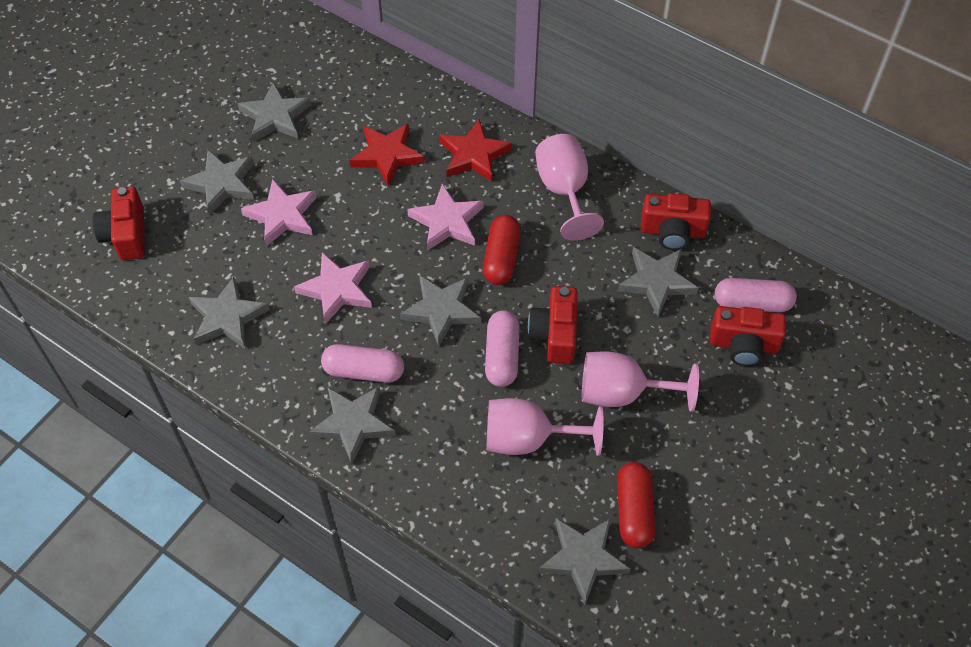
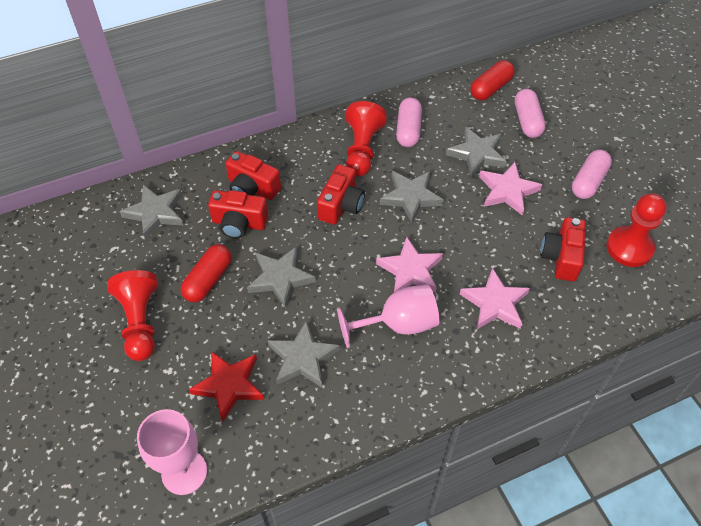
grey star: 7 -> 5
pink goblet: 3 -> 2
red pawn: 0 -> 3
red star: 2 -> 1

